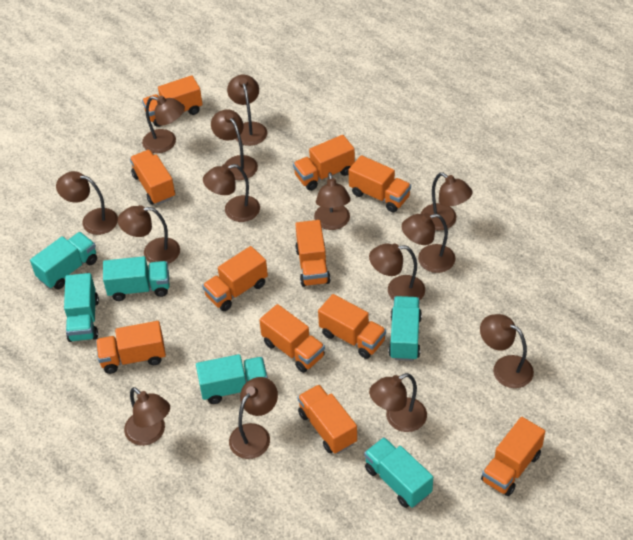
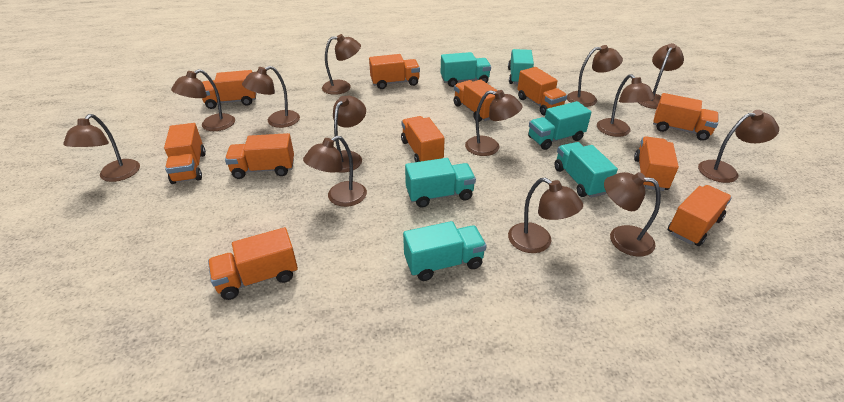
brown lamp: 14 -> 13

